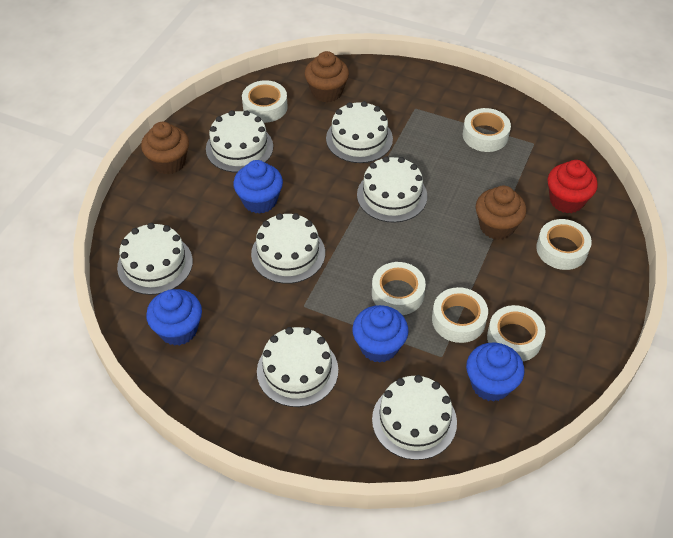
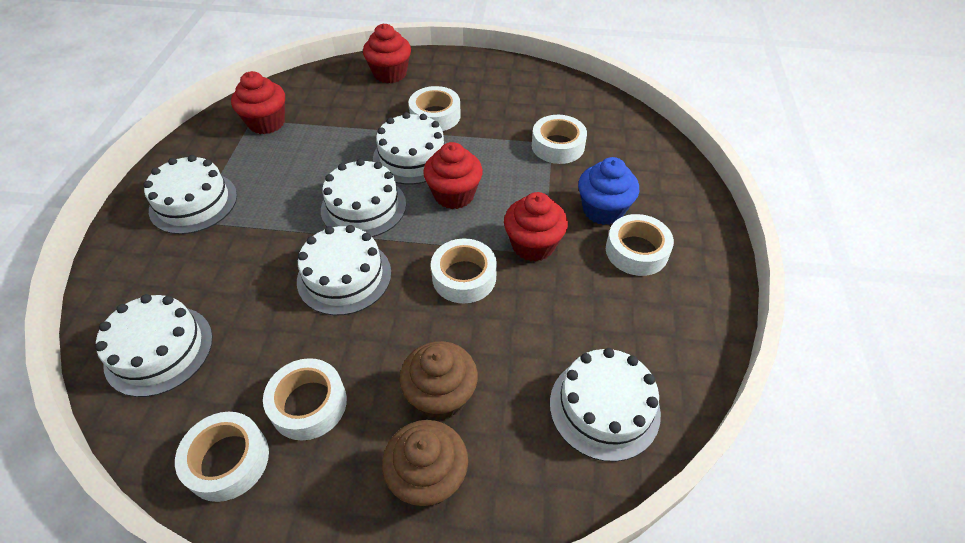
blue cupcake: 4 -> 1
brown cupcake: 3 -> 2
red cupcake: 1 -> 4
white cake: 7 -> 6

